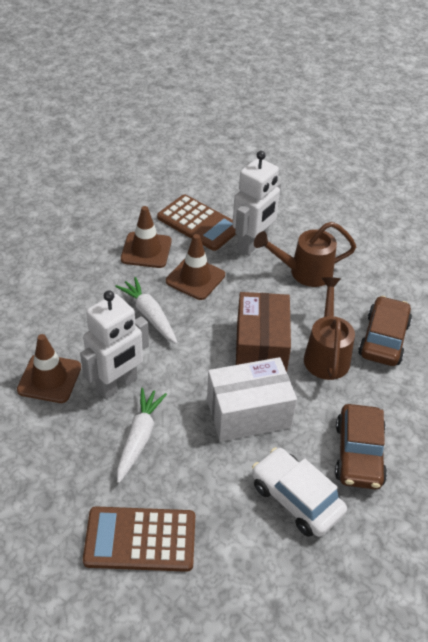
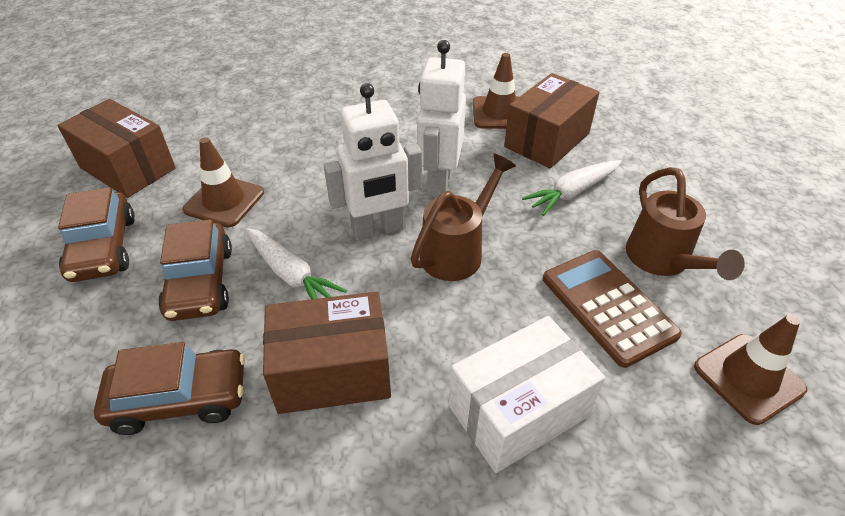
brown box: 1 -> 3
brown calculator: 2 -> 1
brown car: 2 -> 3
white car: 1 -> 0

